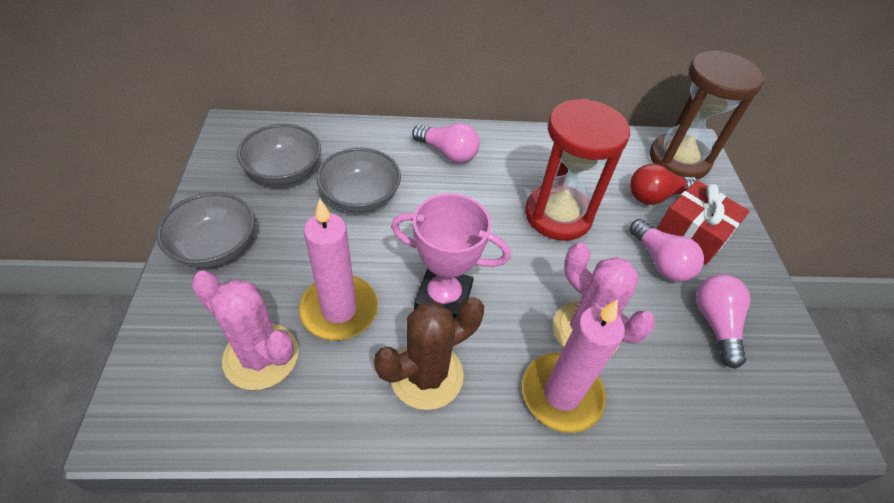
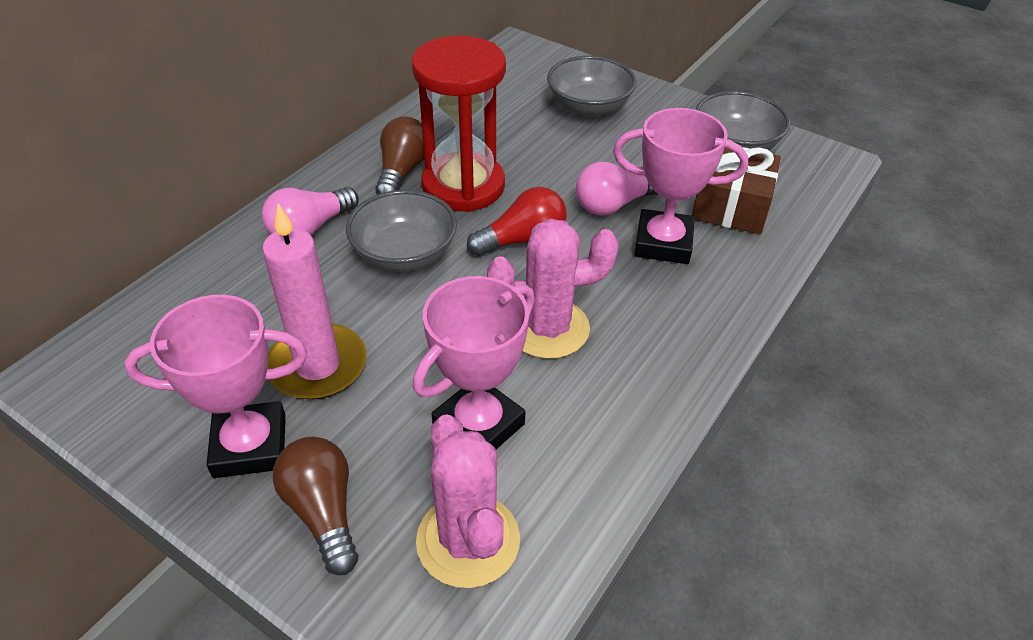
brown cactus: 1 -> 0
brown gift: 0 -> 1
brown hourglass: 1 -> 0
brown light bulb: 0 -> 2
pink candle: 2 -> 1
pink light bulb: 3 -> 2
pink trophy: 1 -> 3
red gift: 1 -> 0

